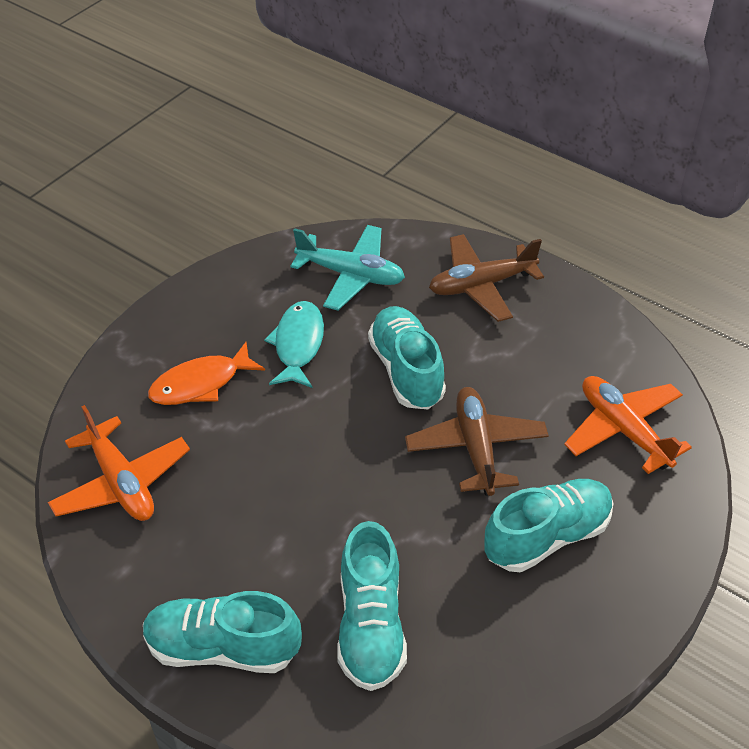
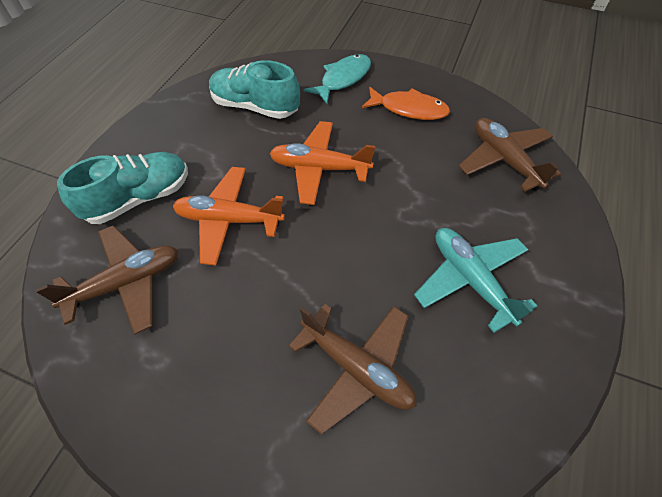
brown plane: 2 -> 3
turquoise shoe: 4 -> 2

